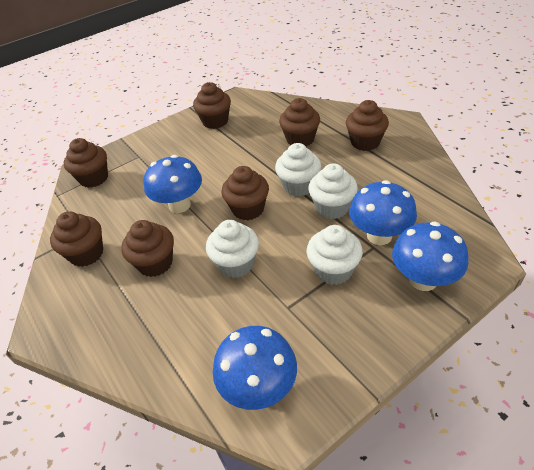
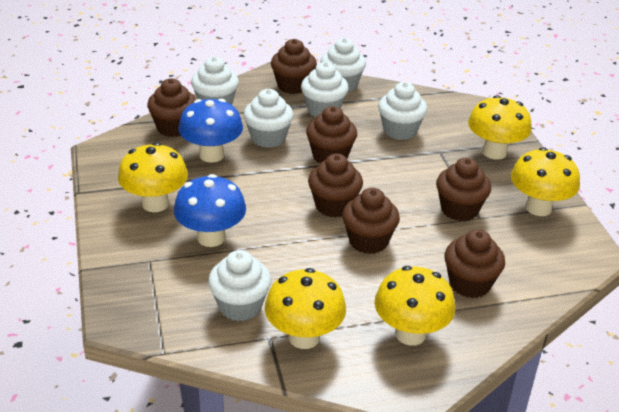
blue mushroom: 4 -> 2
white cupcake: 4 -> 6
yellow mushroom: 0 -> 5

